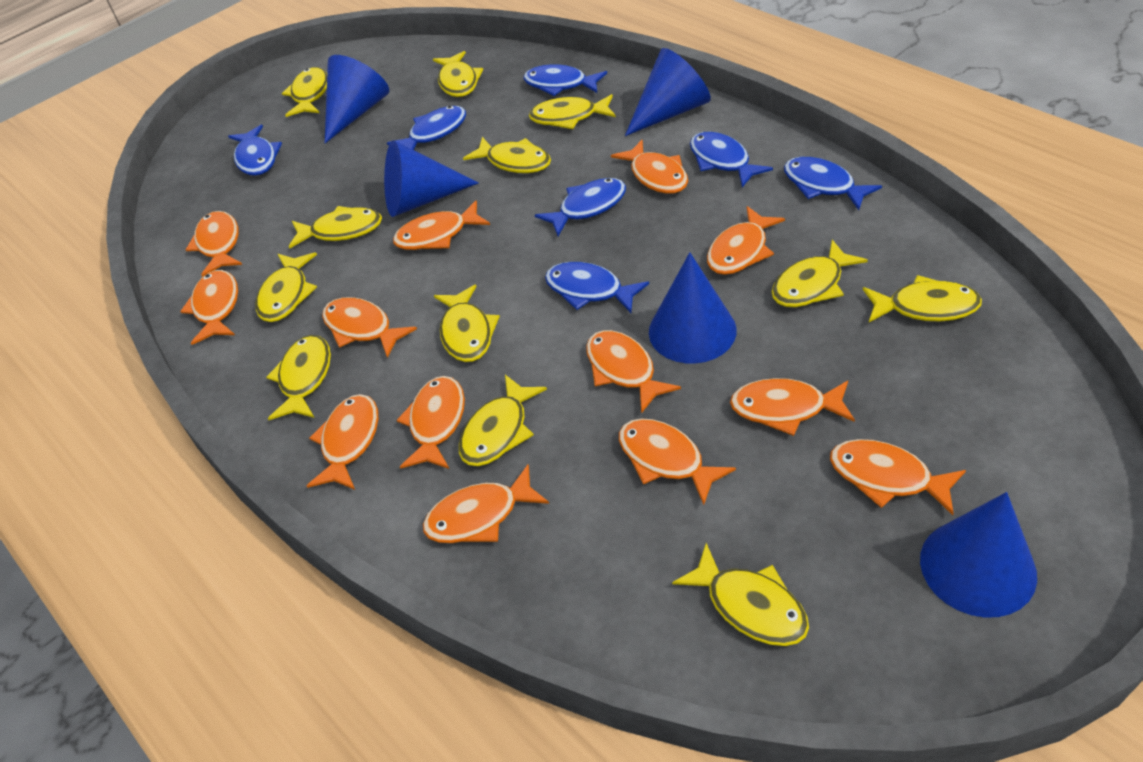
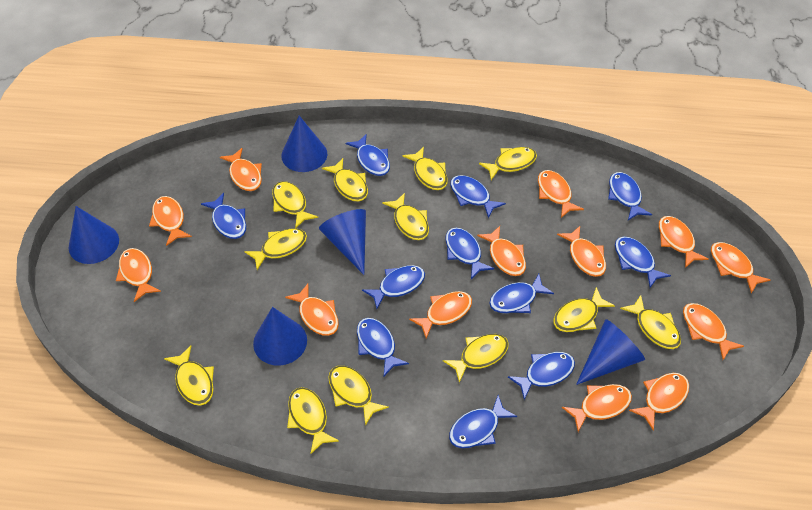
blue fish: 7 -> 11

